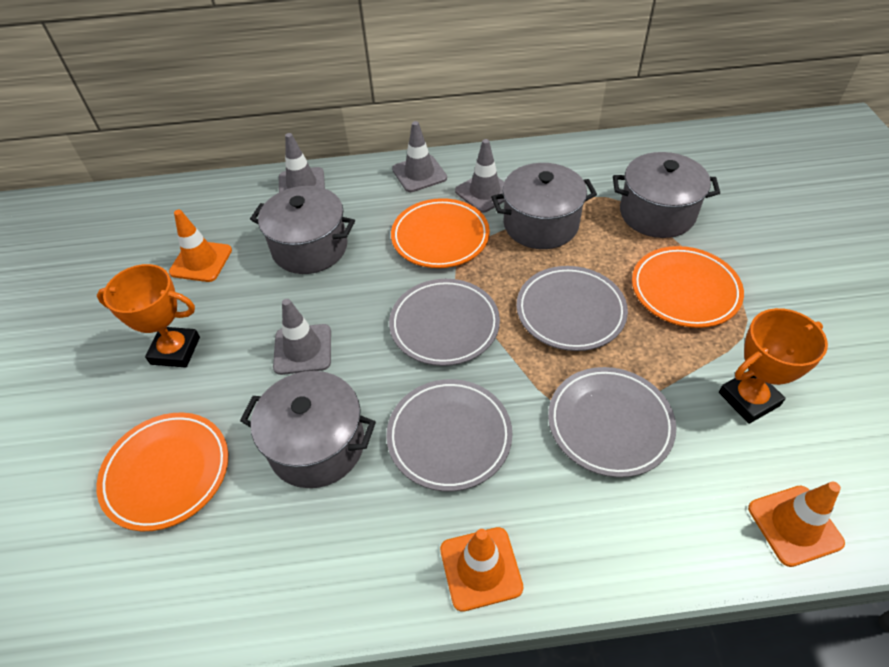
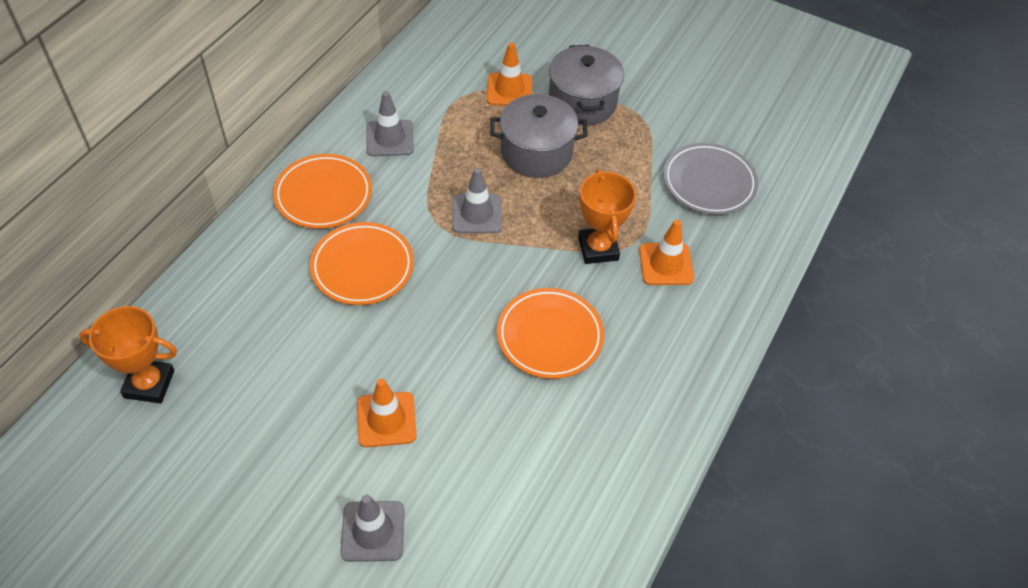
grey plate: 4 -> 1
grey pot: 4 -> 2
grey traffic cone: 4 -> 3

